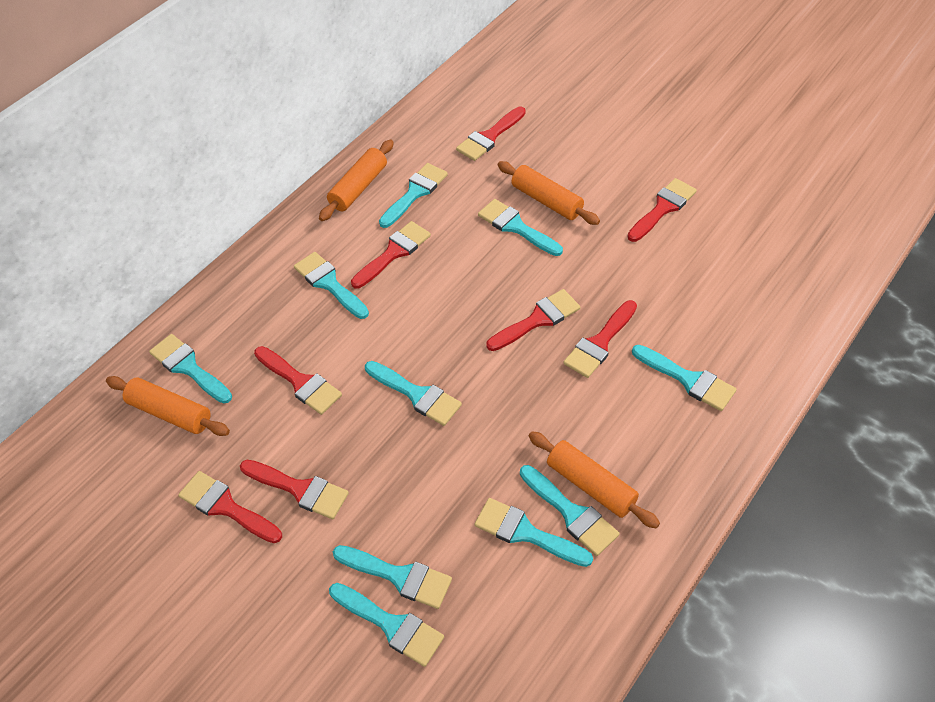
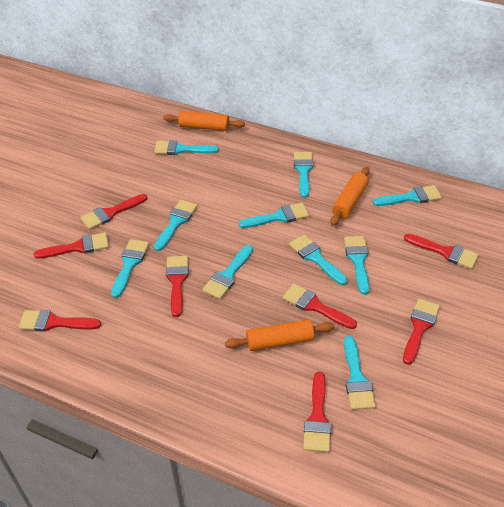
orange rolling pin: 4 -> 3

